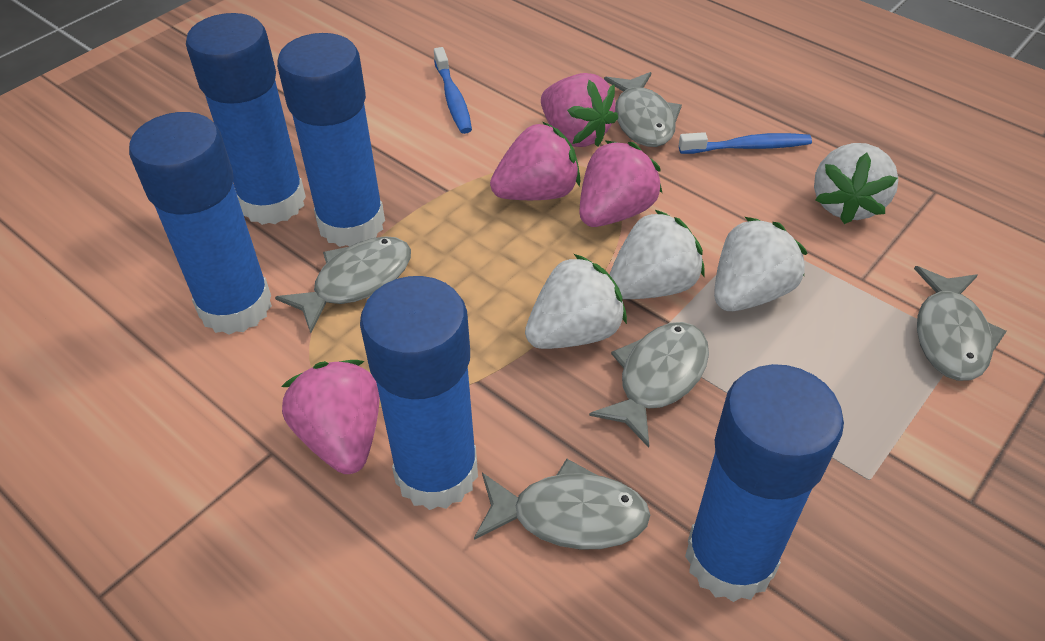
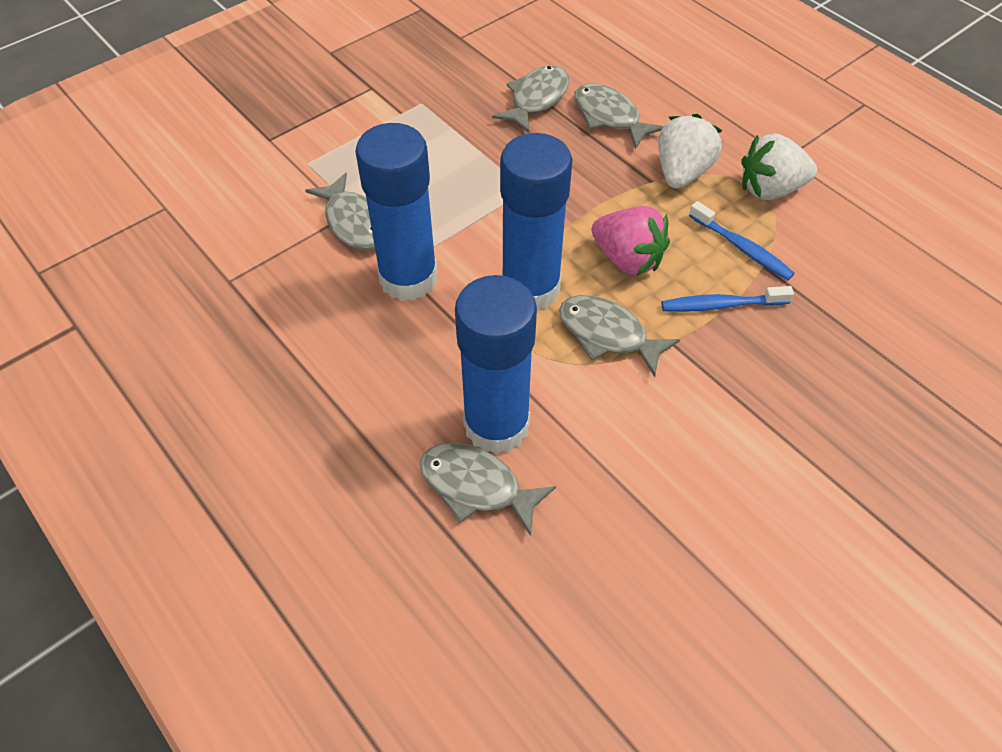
blue glue stick: 5 -> 3
pink strawberry: 4 -> 1
white strawberry: 4 -> 2

